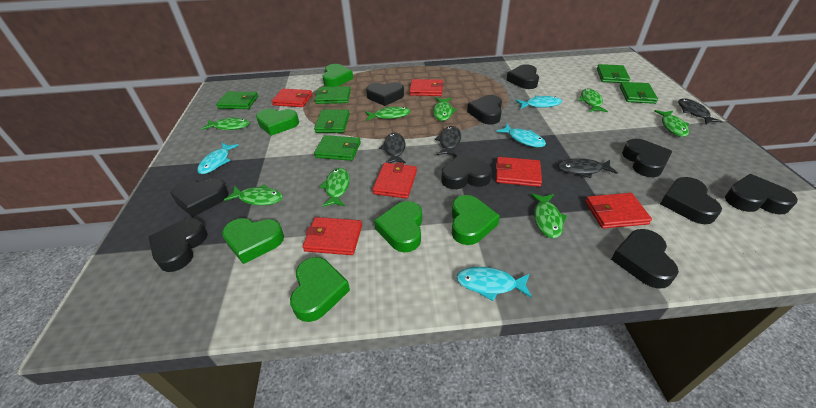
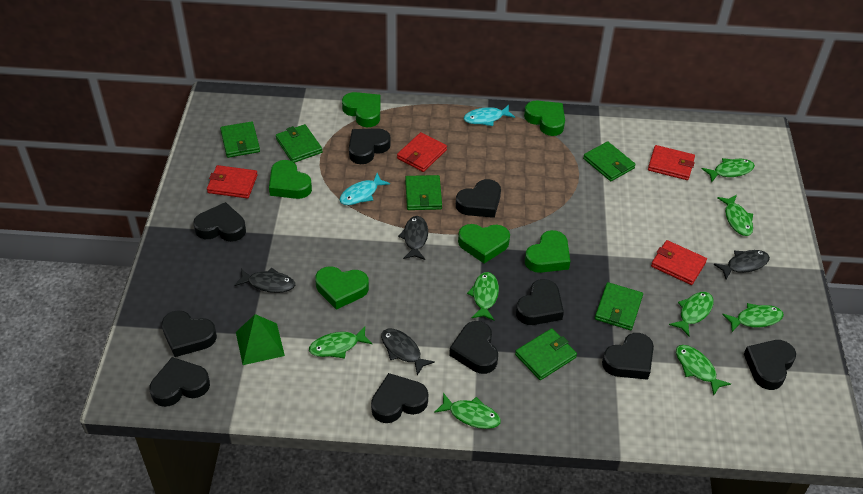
green pyramid: 0 -> 1
red wallet: 6 -> 4
turquoise fish: 4 -> 2

